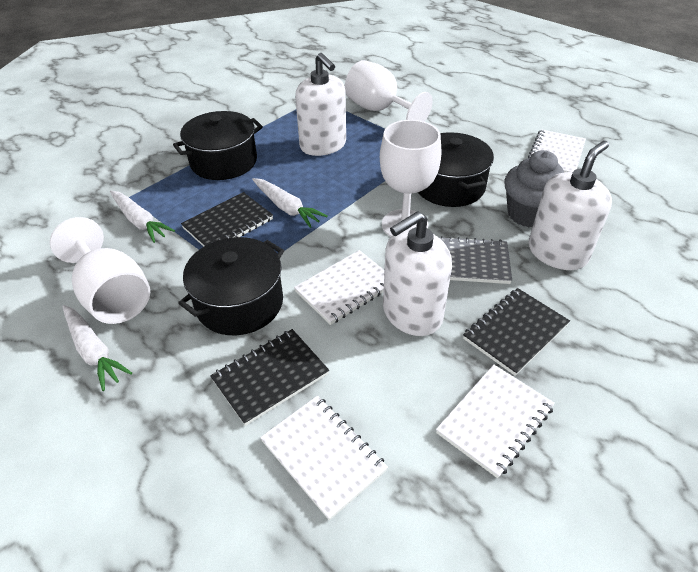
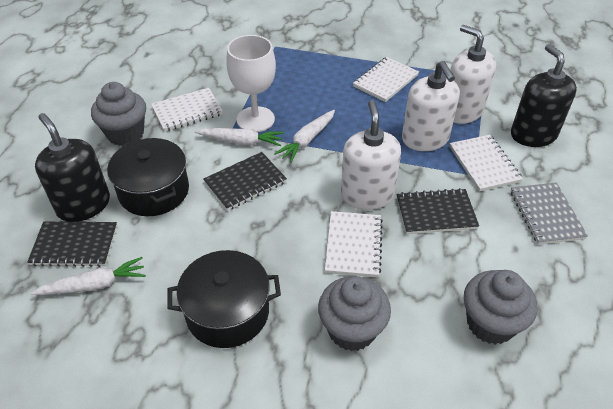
black pot: 3 -> 2
black soap dispenser: 0 -> 2
grey cupcake: 1 -> 3
white goblet: 3 -> 1

